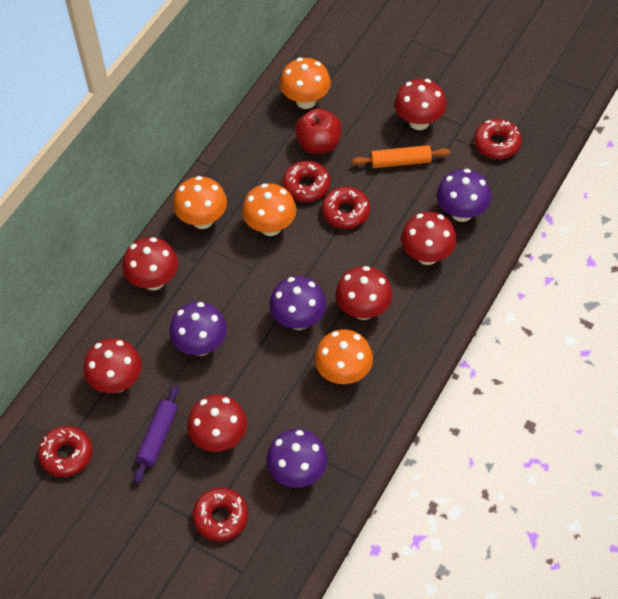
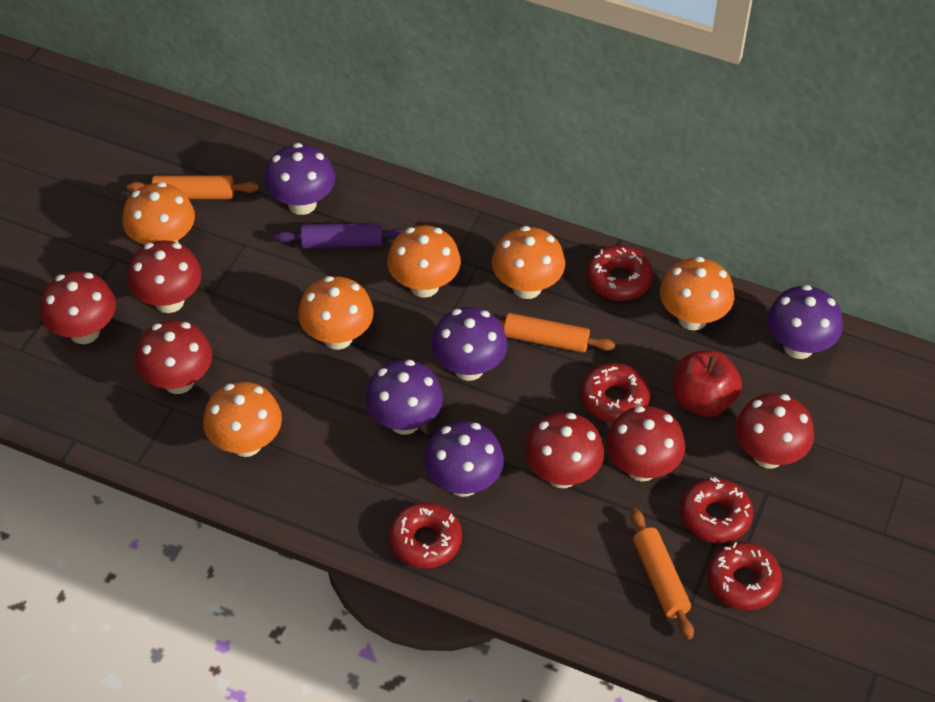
orange mushroom: 4 -> 6
orange rolling pin: 1 -> 3
purple mushroom: 4 -> 5

